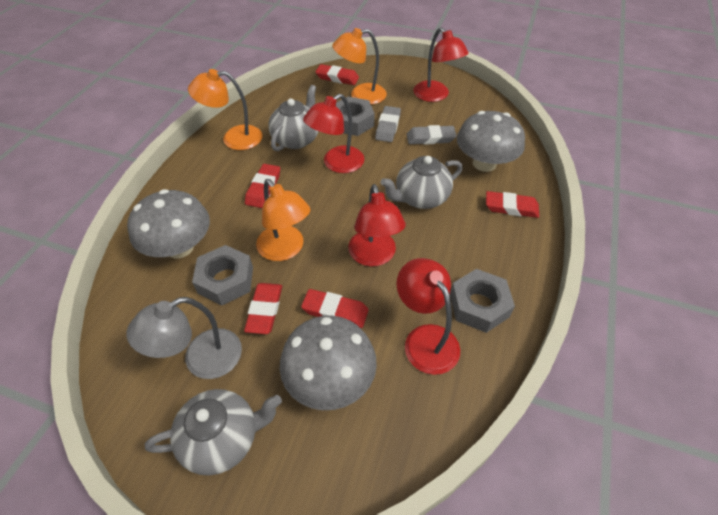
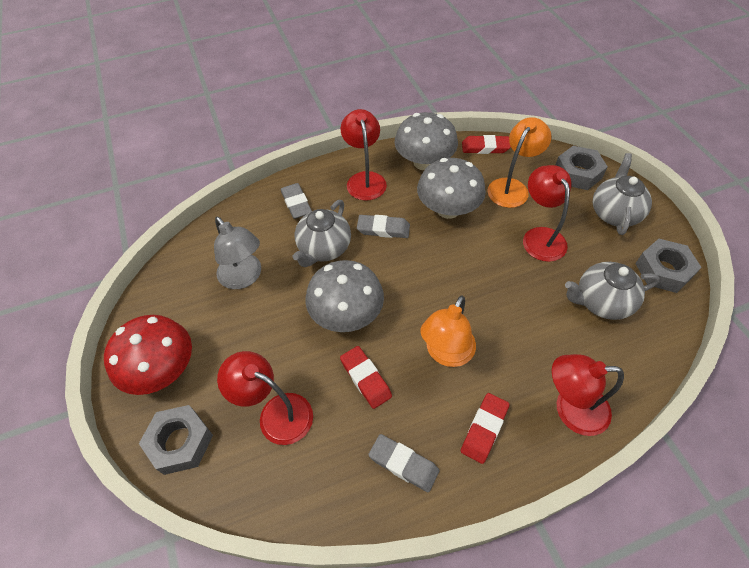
grey eraser: 2 -> 3
orange lamp: 3 -> 2
red eraser: 5 -> 3
red mushroom: 0 -> 1

